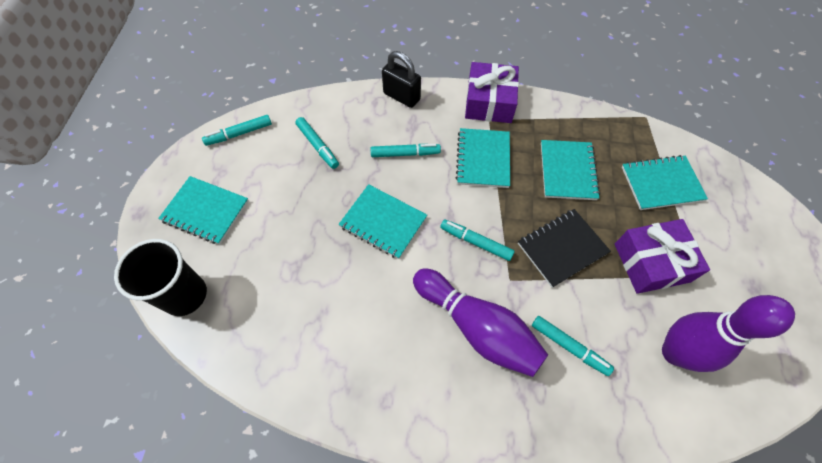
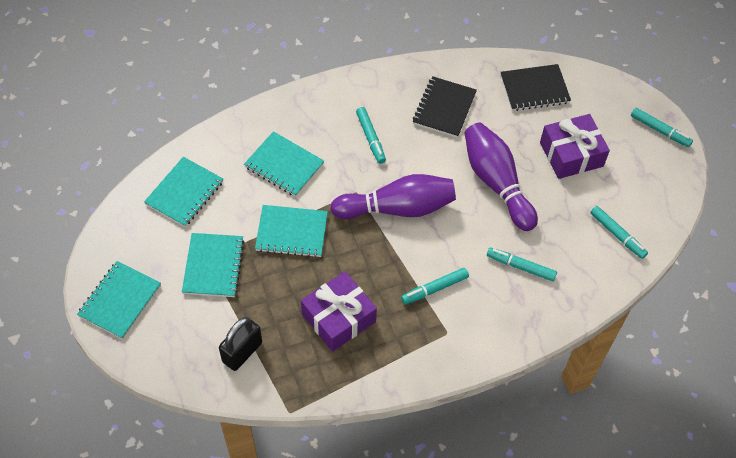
black cup: 1 -> 0
black notebook: 1 -> 2

